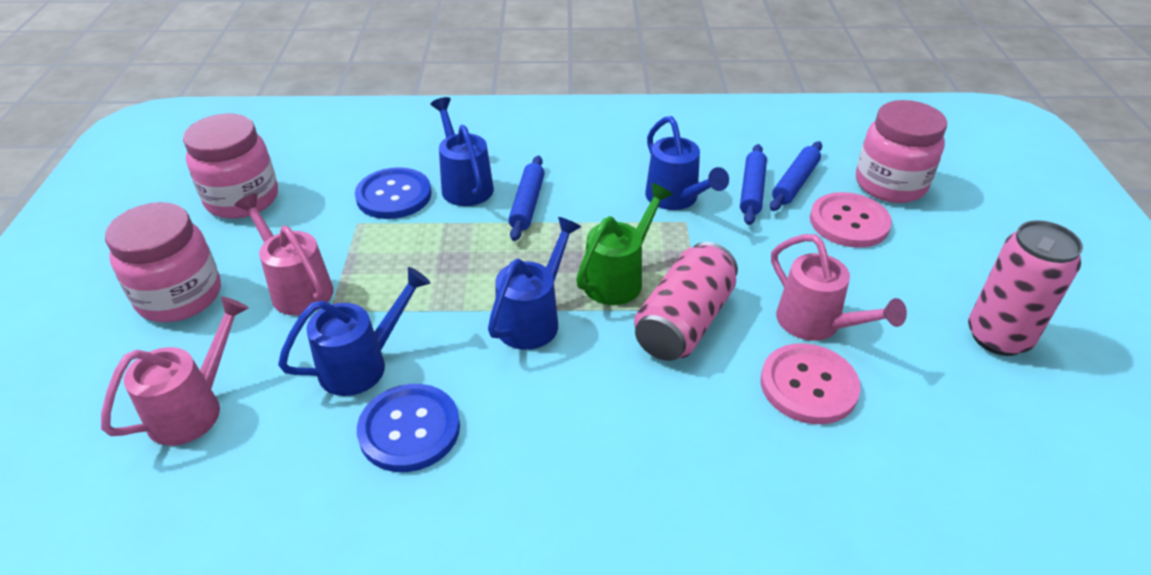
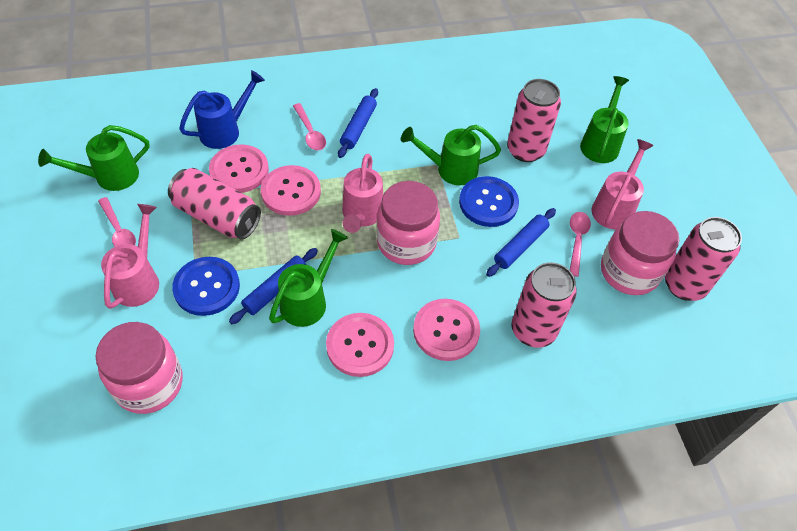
blue watering can: 4 -> 1
green watering can: 1 -> 4
pink button: 2 -> 4
pink can: 2 -> 4
pink spoon: 0 -> 3

